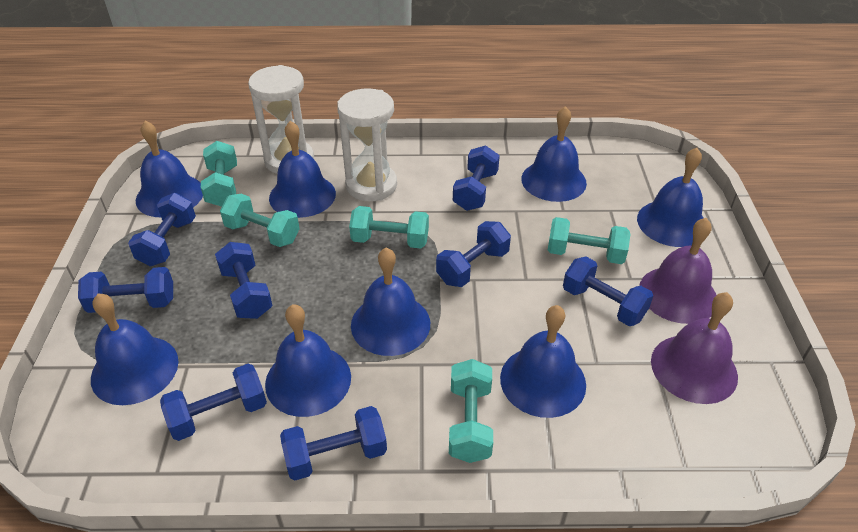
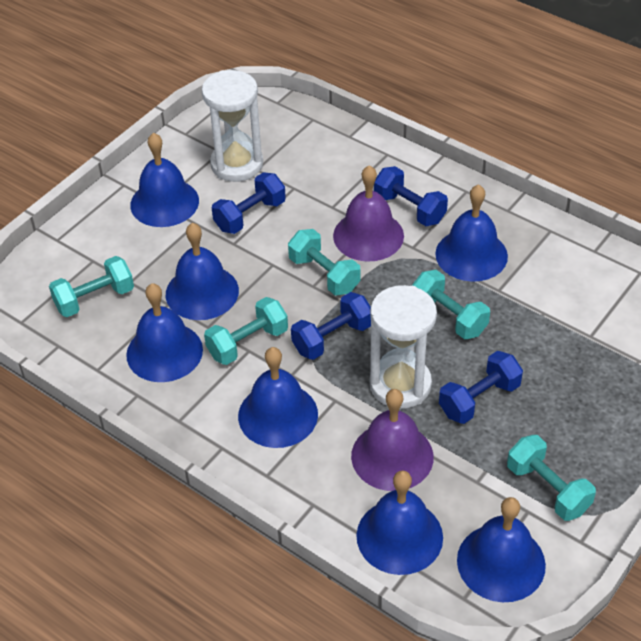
blue bell: 8 -> 7
blue dumbbell: 8 -> 4

